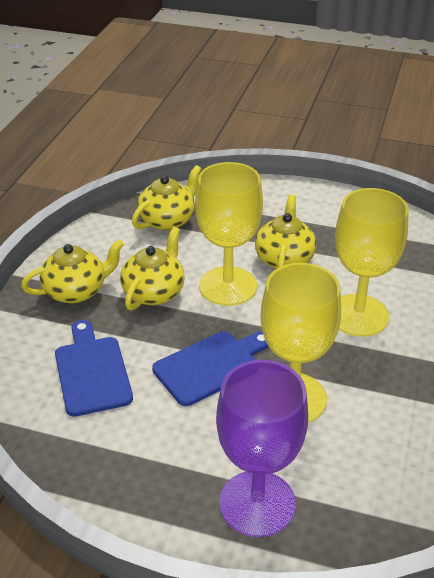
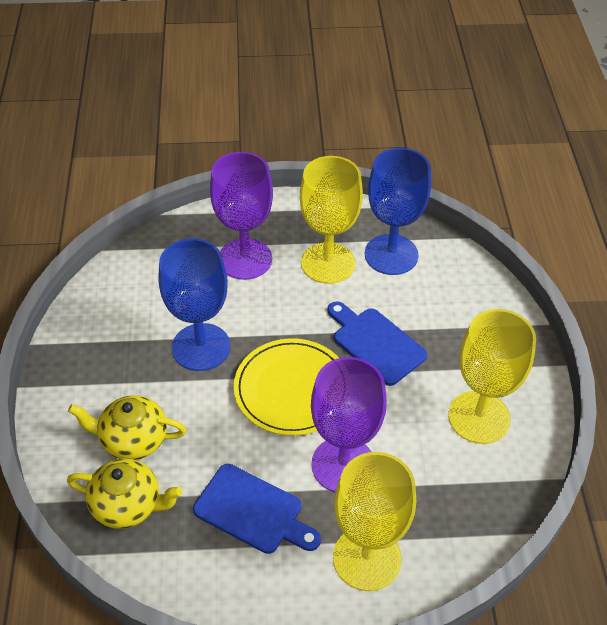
blue goblet: 0 -> 2
purple goblet: 1 -> 2
yellow plate: 0 -> 1
yellow teapot: 4 -> 2

